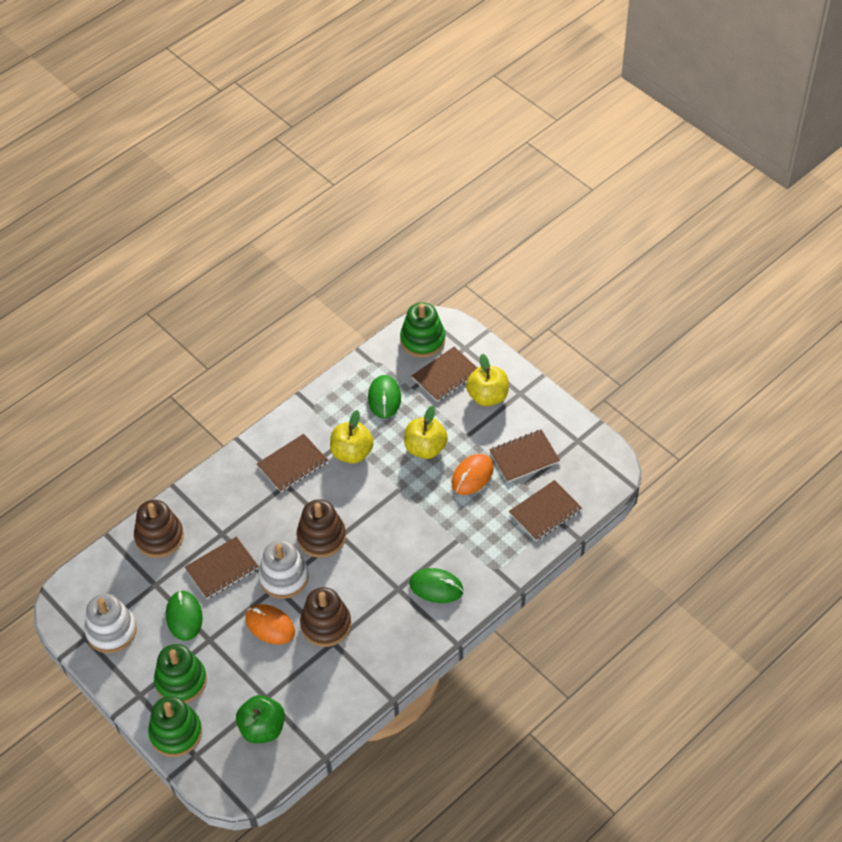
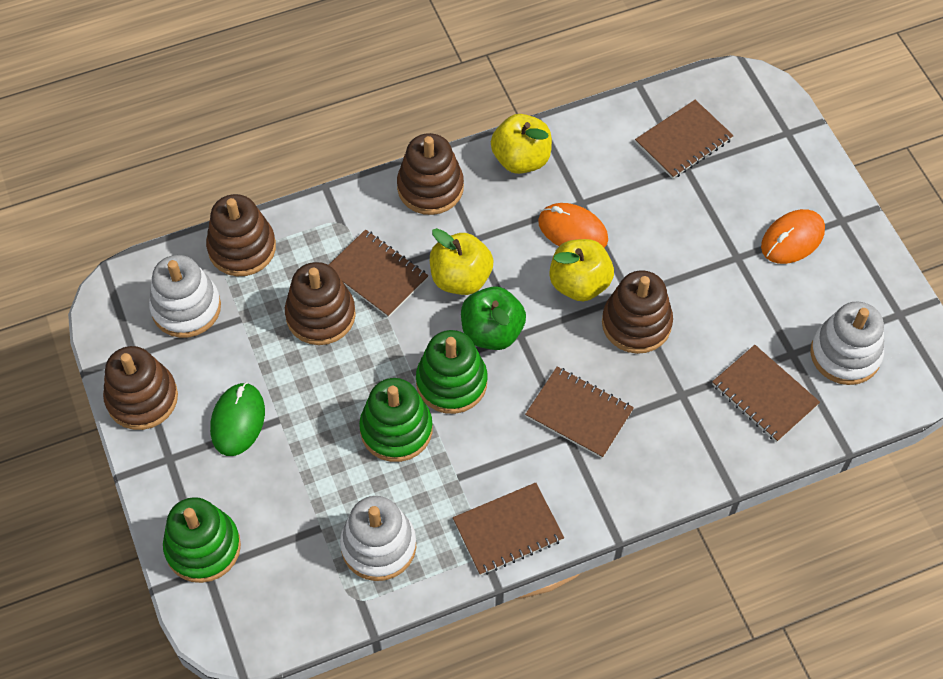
brown stacking toy: 3 -> 5
green mouse: 3 -> 1
white stacking toy: 2 -> 3

